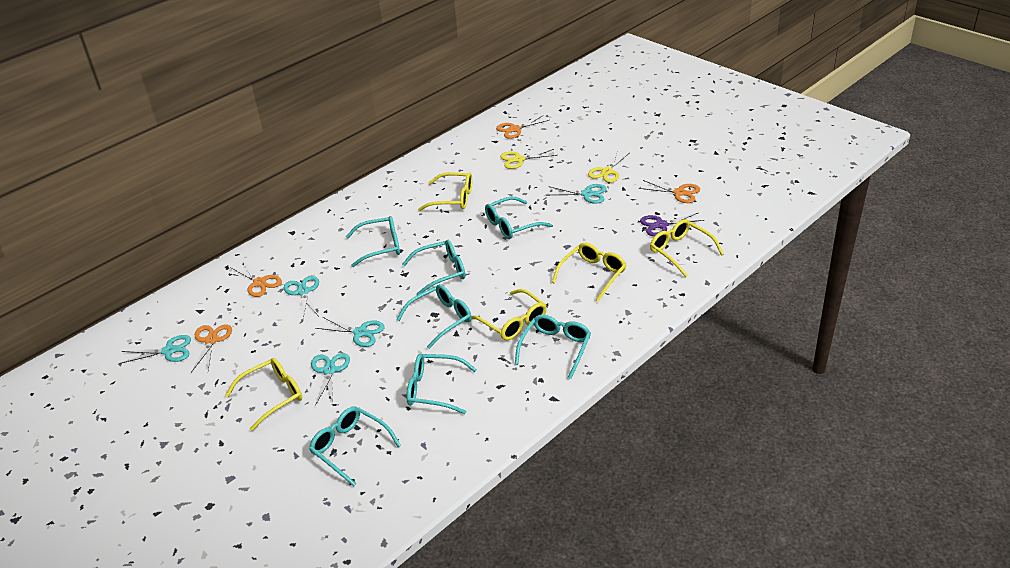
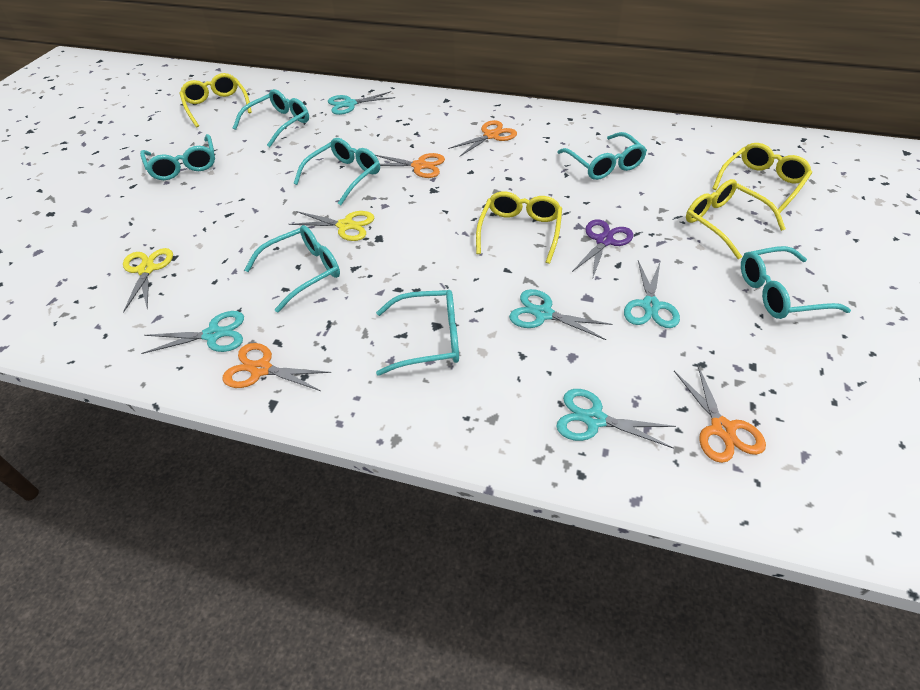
yellow glasses: 5 -> 4

